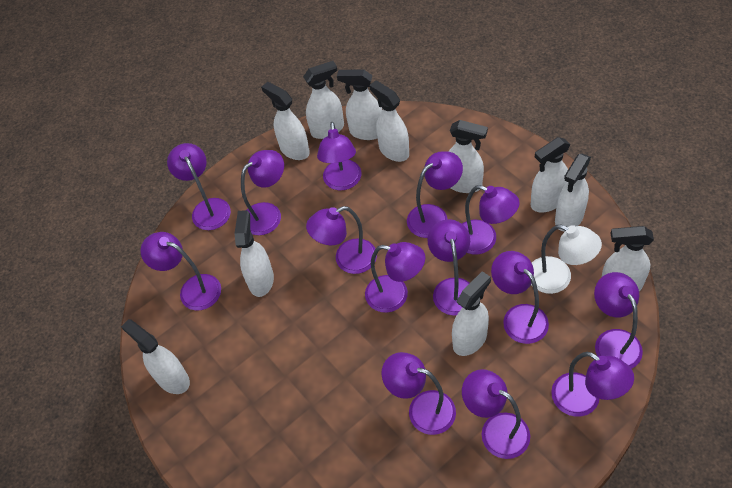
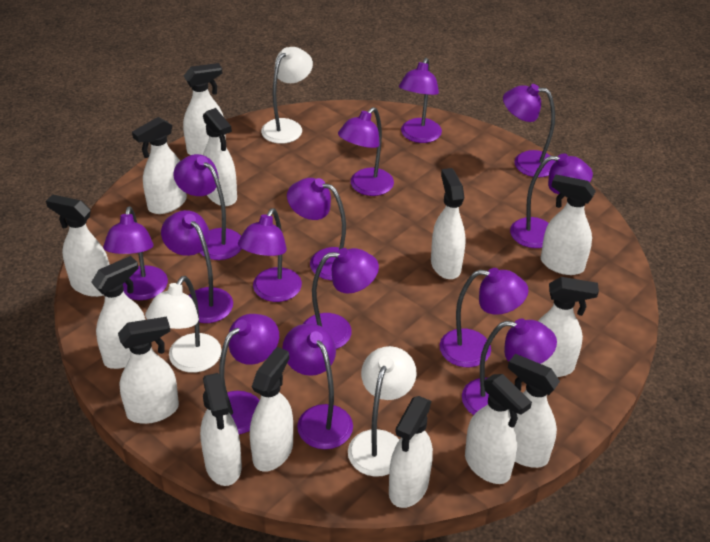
white lamp: 1 -> 3
white spray bottle: 11 -> 14

